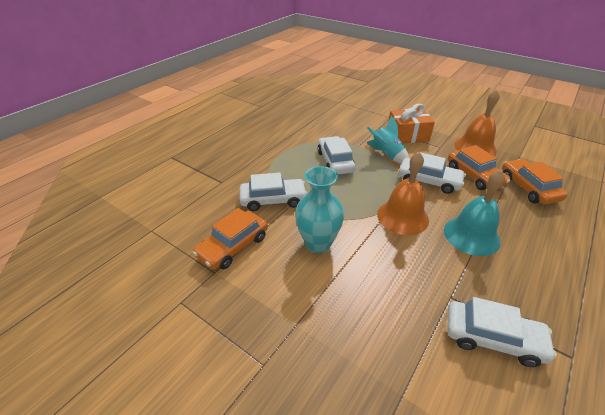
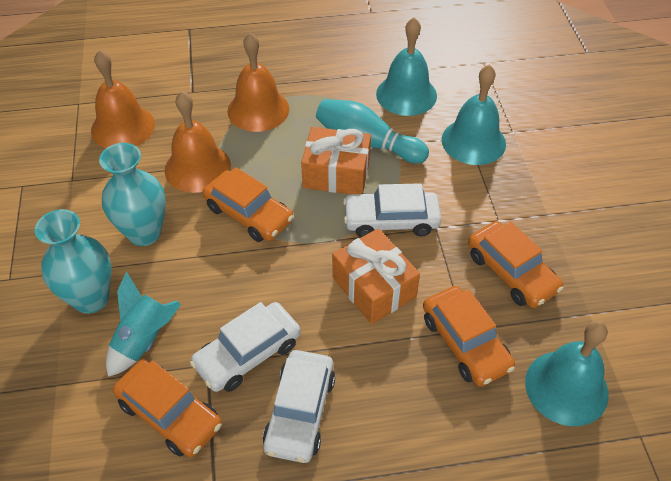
orange bell: 2 -> 3
orange car: 3 -> 4
orange gift: 1 -> 2
turquoise bell: 1 -> 3
turquoise bowling pin: 0 -> 1
turquoise vase: 1 -> 2
white car: 4 -> 3

